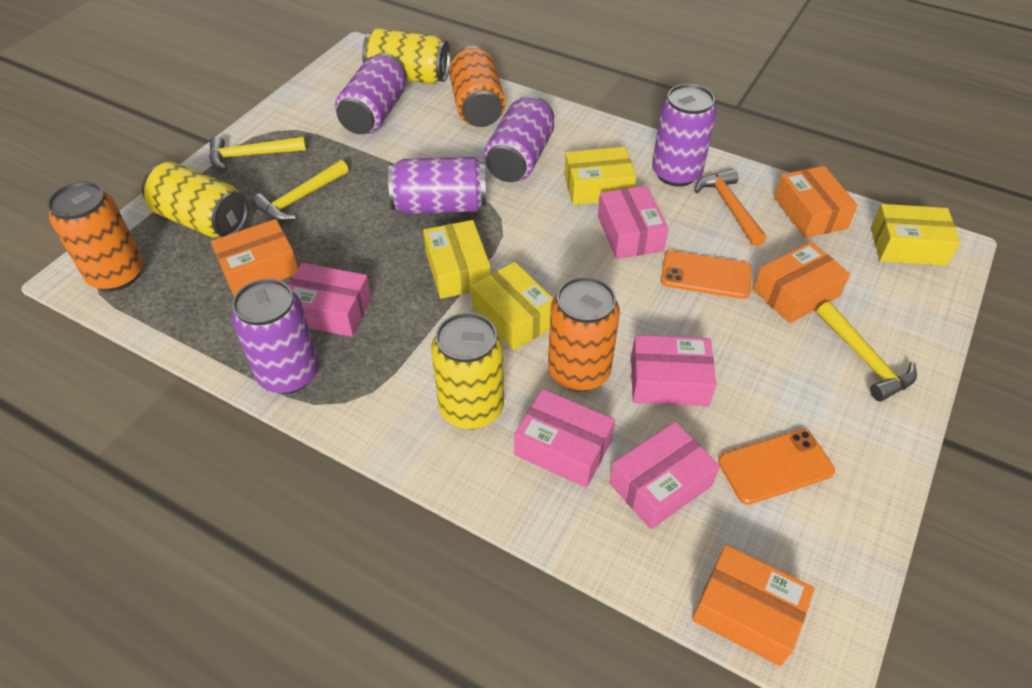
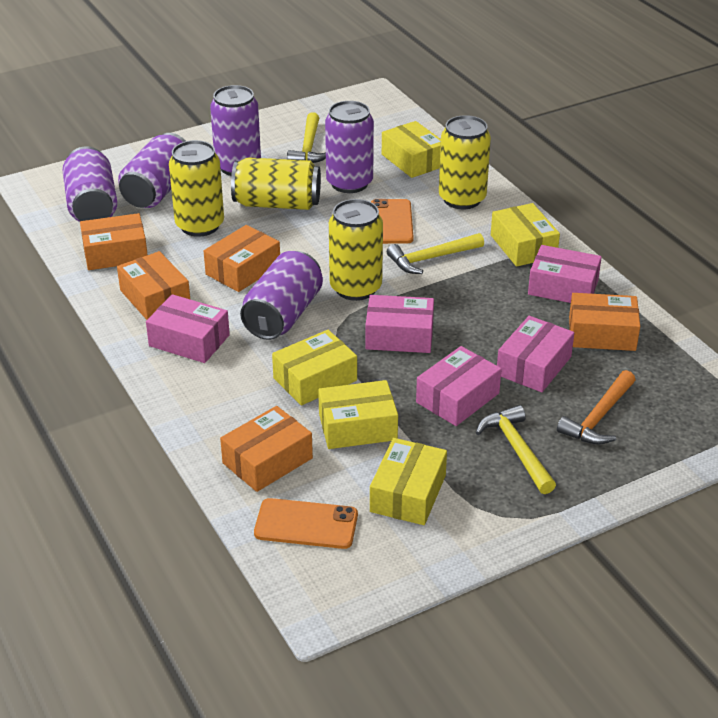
orange box: 4 -> 5
orange can: 3 -> 0
yellow box: 4 -> 5
yellow can: 3 -> 4

